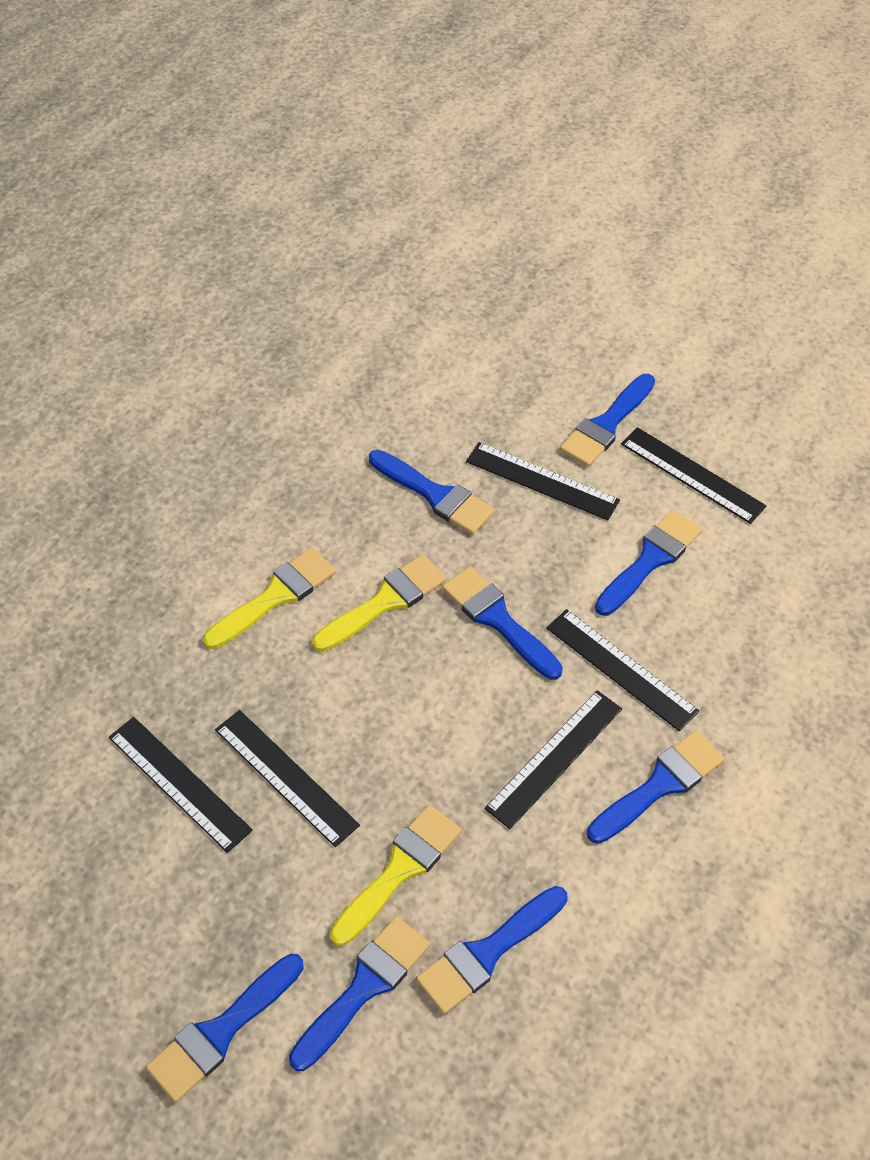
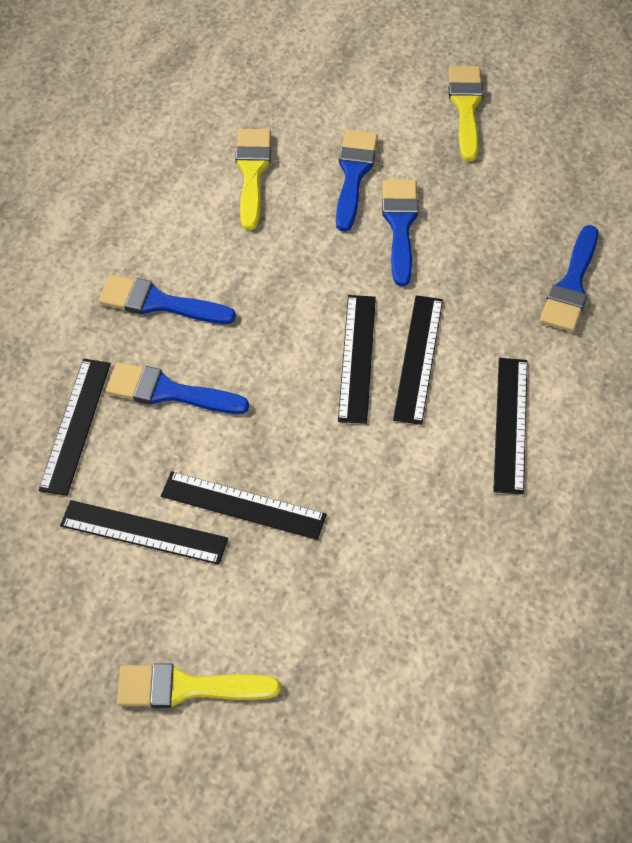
blue brush: 8 -> 5

